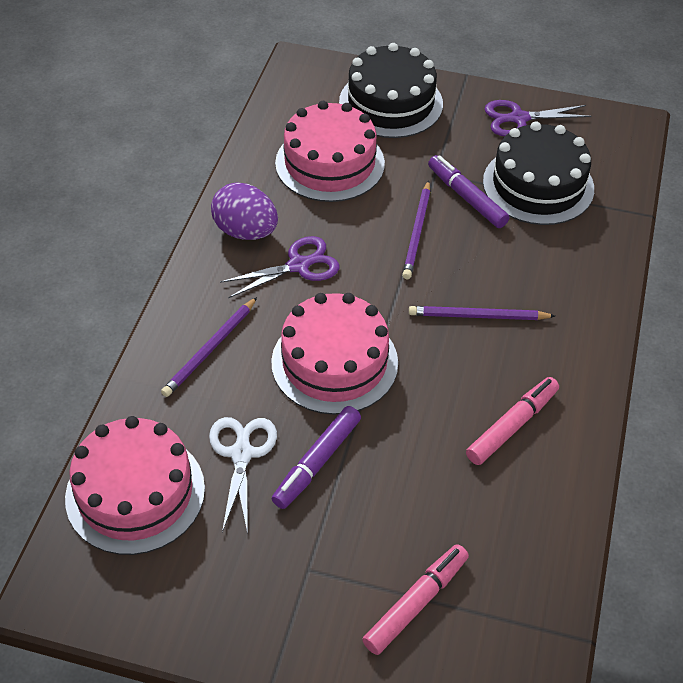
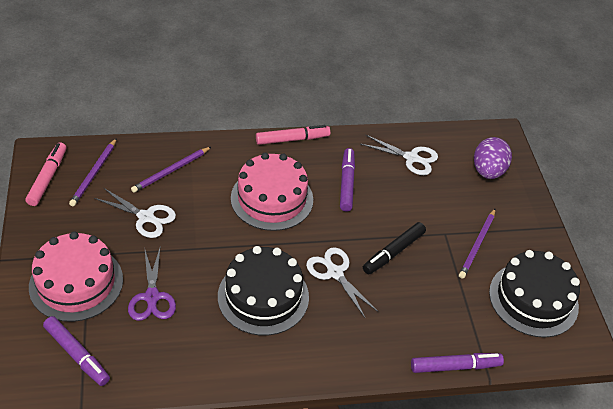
black marker: 0 -> 1
pink cake: 3 -> 2
purple marker: 2 -> 3
purple scissors: 2 -> 1
white scissors: 1 -> 3

